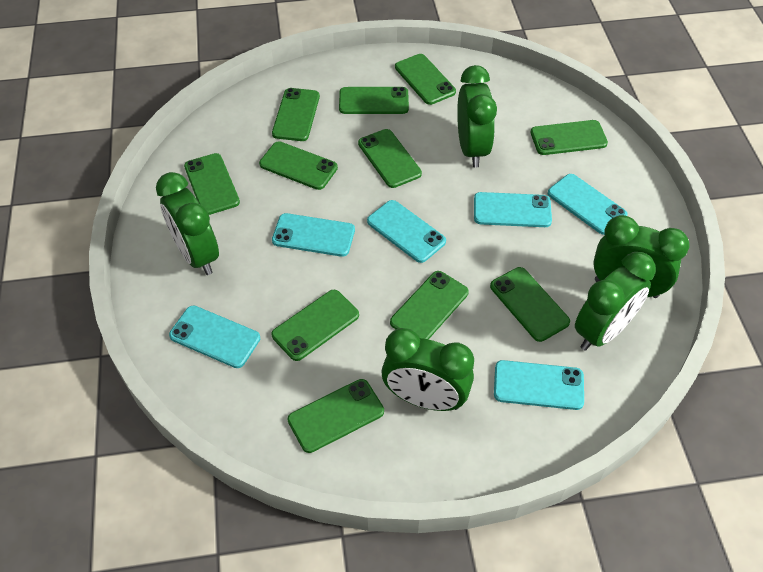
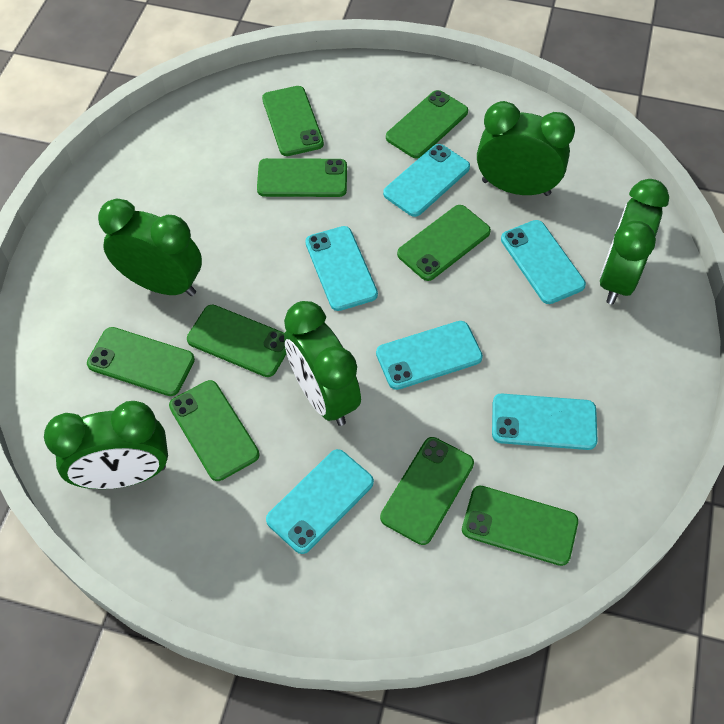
green phone: 11 -> 9

